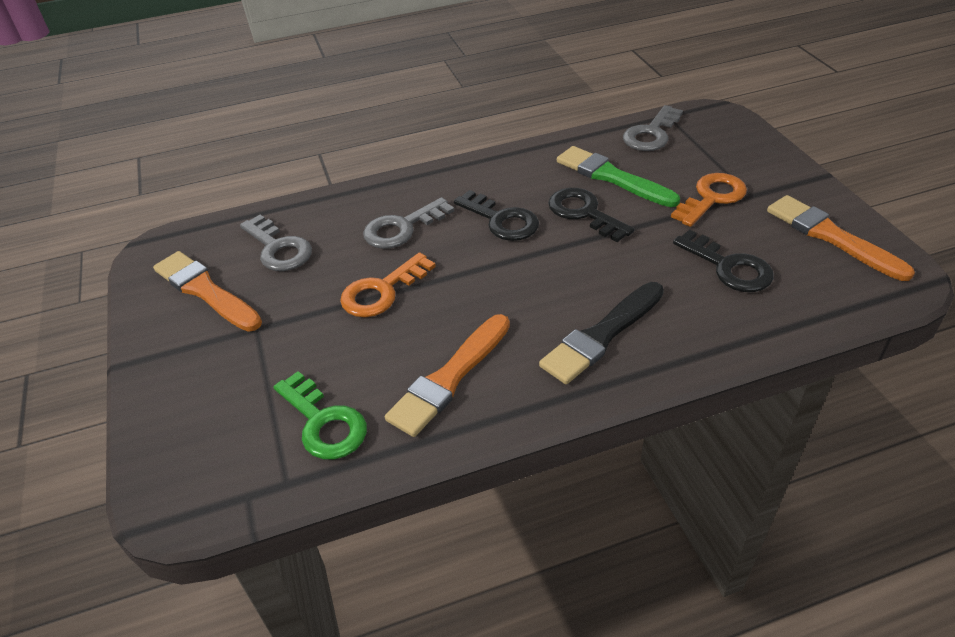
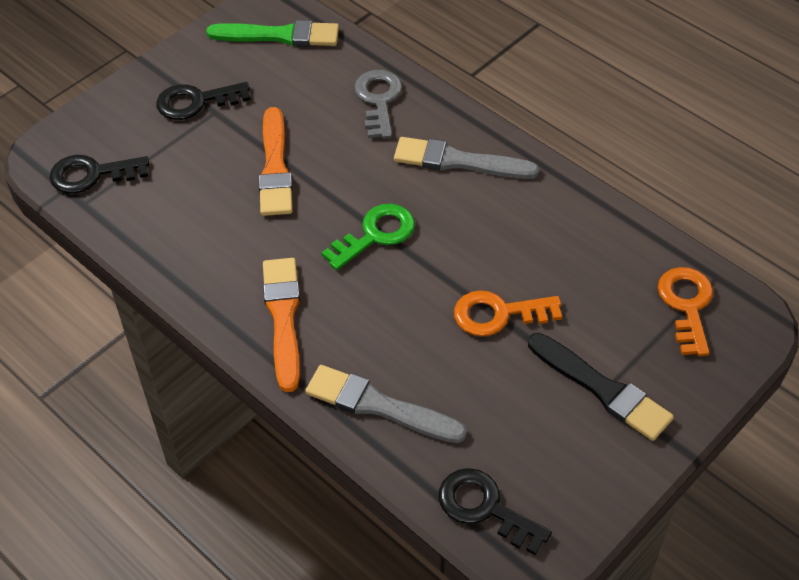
grey brush: 0 -> 2
grey key: 3 -> 1
orange brush: 3 -> 2

